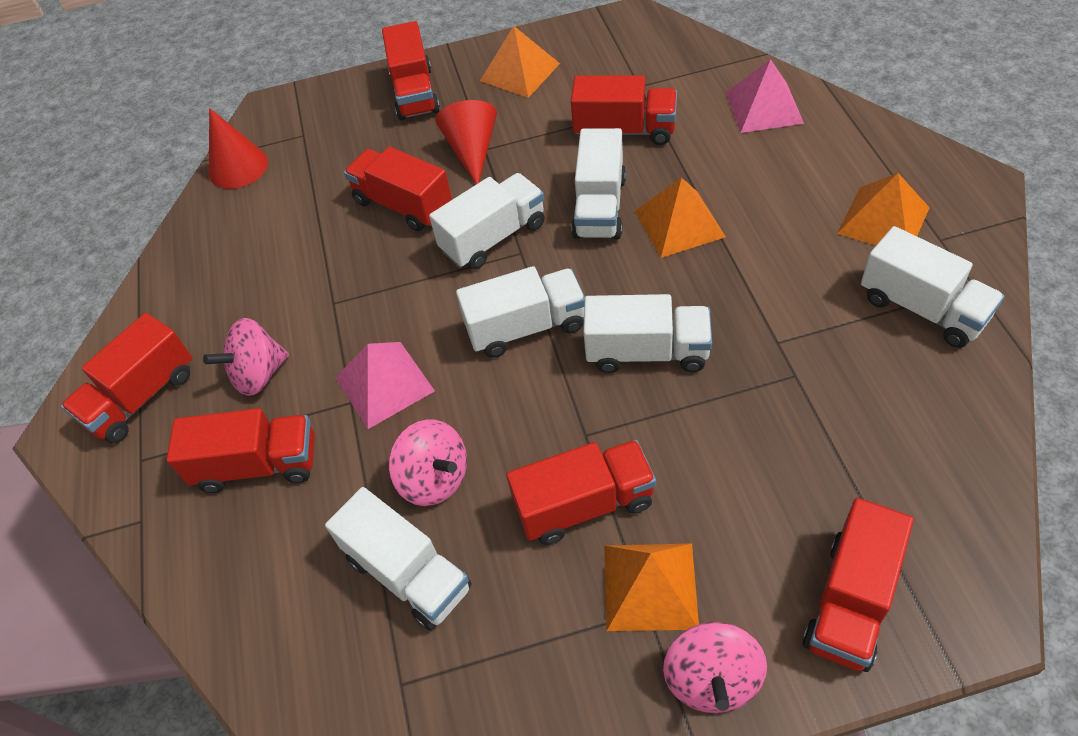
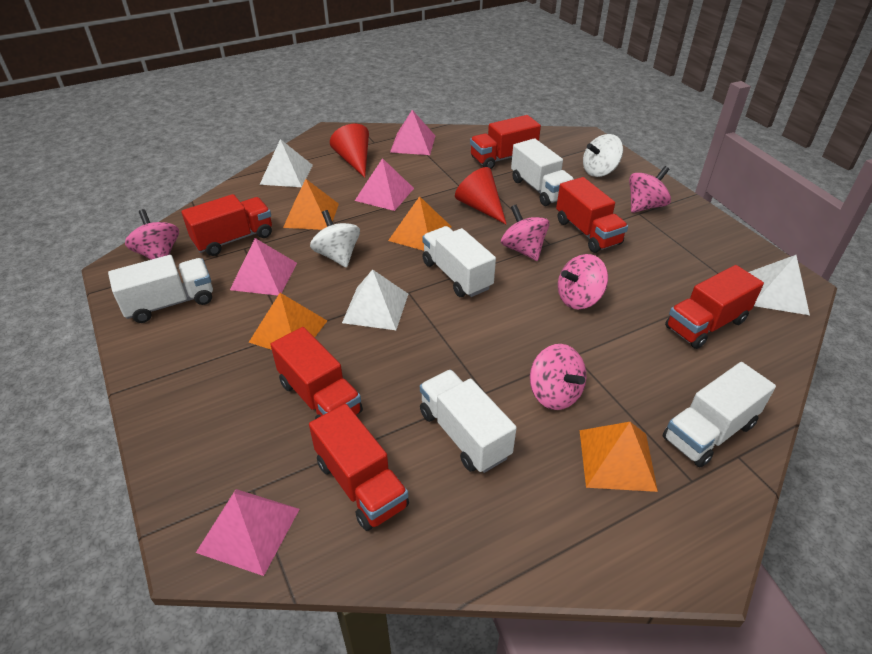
pink pyramid: 2 -> 4
pink spinning top: 3 -> 5
red truck: 7 -> 6
white pyramid: 0 -> 3
white spinning top: 0 -> 2
white truck: 6 -> 5

